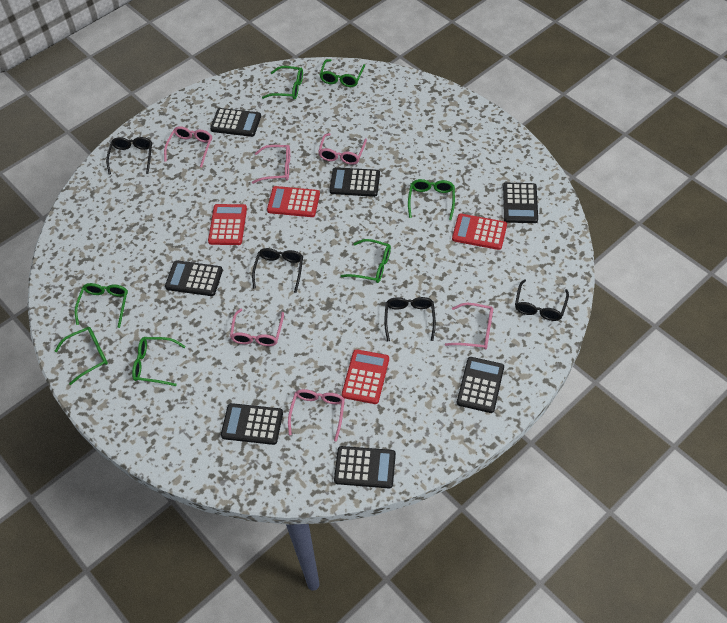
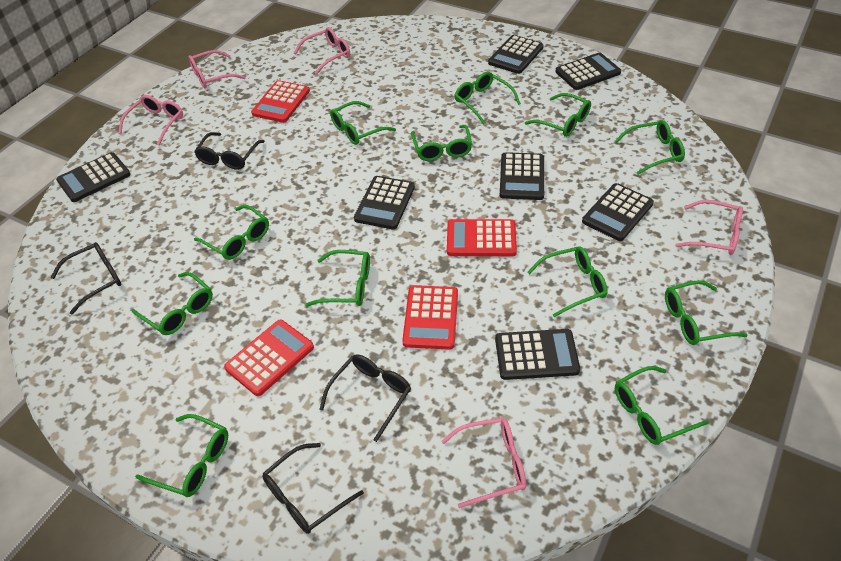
green glasses: 7 -> 12
pink glasses: 6 -> 5

